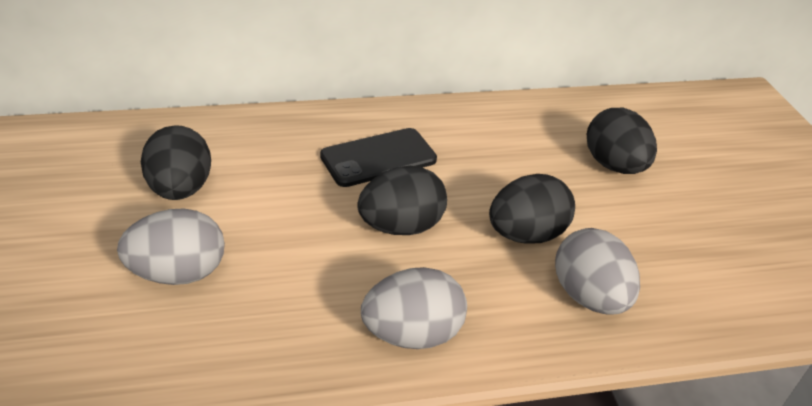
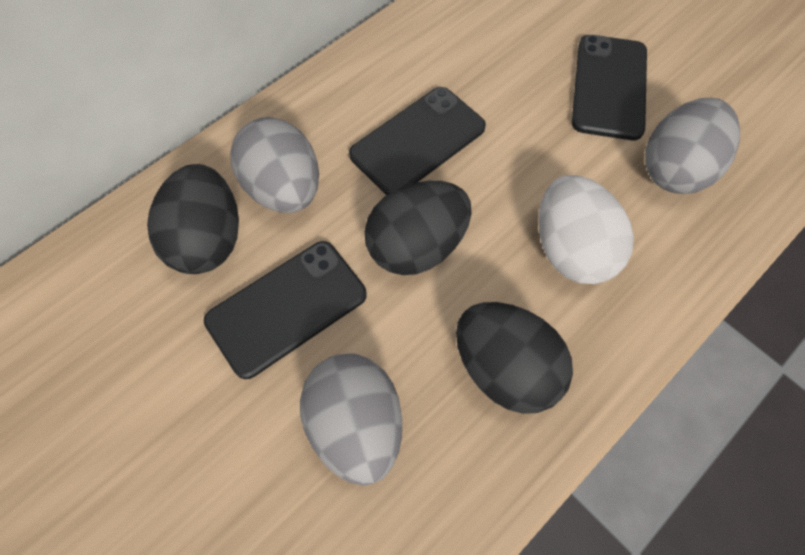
black egg: 4 -> 3
black phone: 1 -> 3
white egg: 0 -> 1

